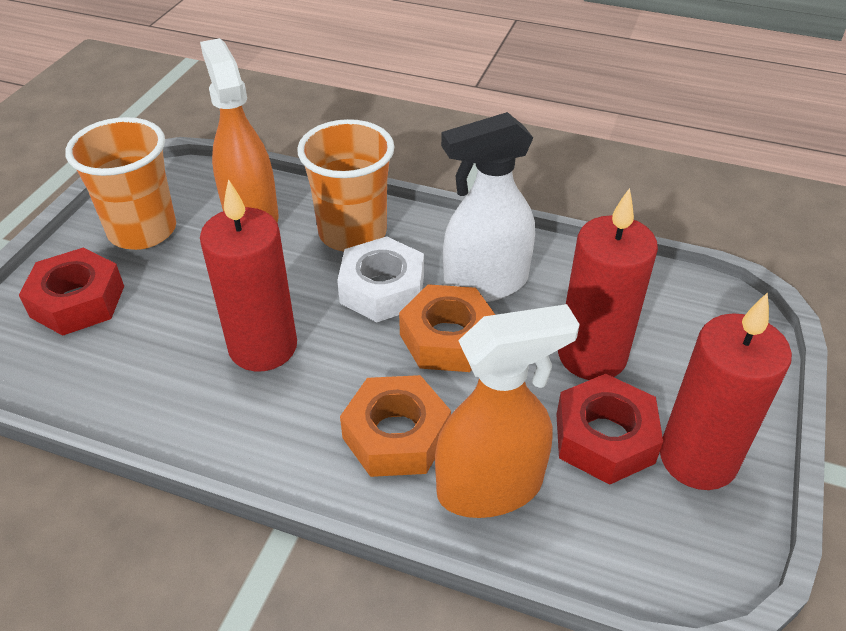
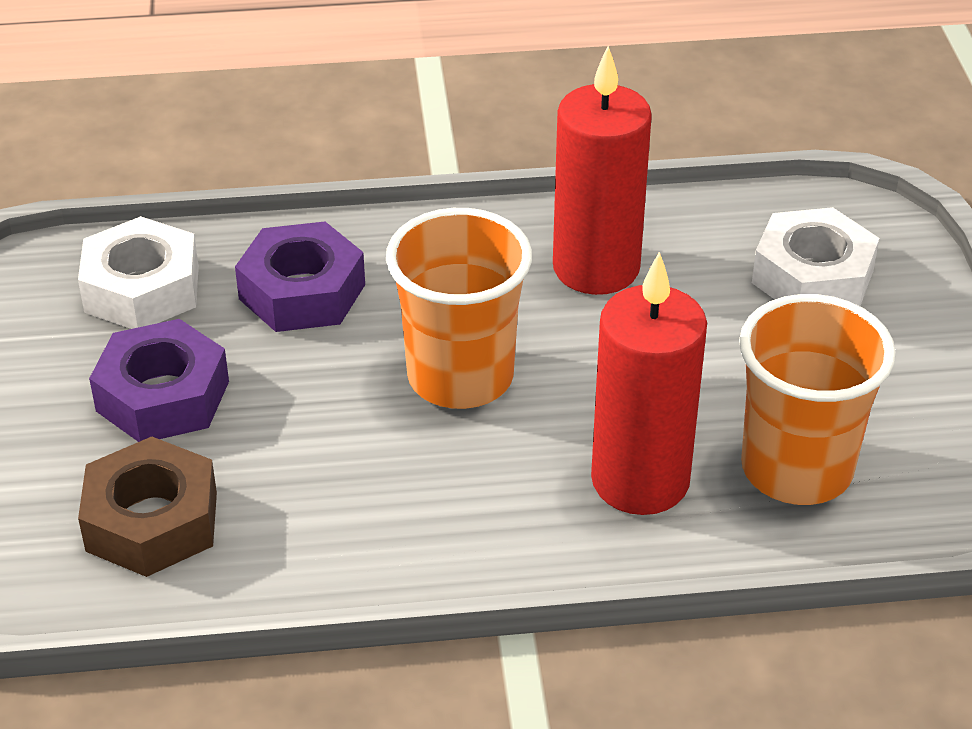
brown nut: 0 -> 1
orange nut: 2 -> 0
orange spray bottle: 2 -> 0
purple nut: 0 -> 2
red candle: 3 -> 2
red nut: 2 -> 0
white nut: 1 -> 2
white spray bottle: 1 -> 0

